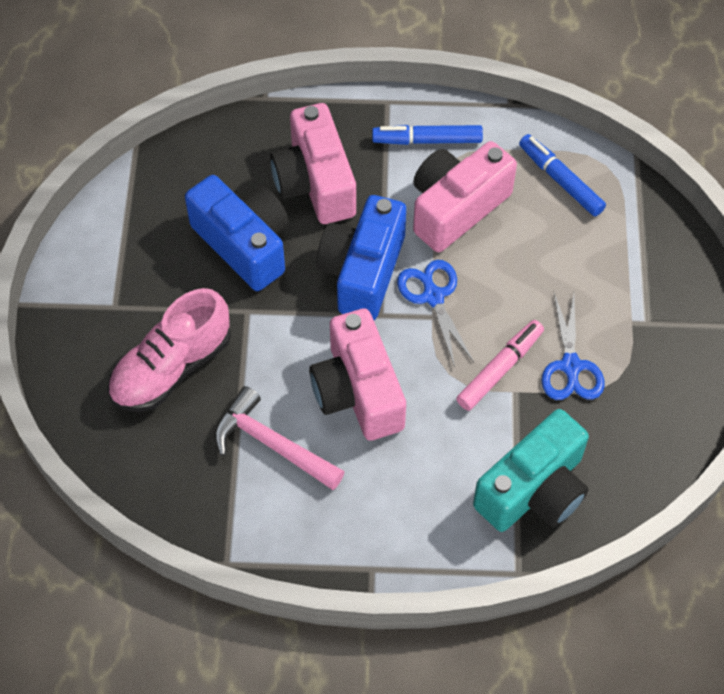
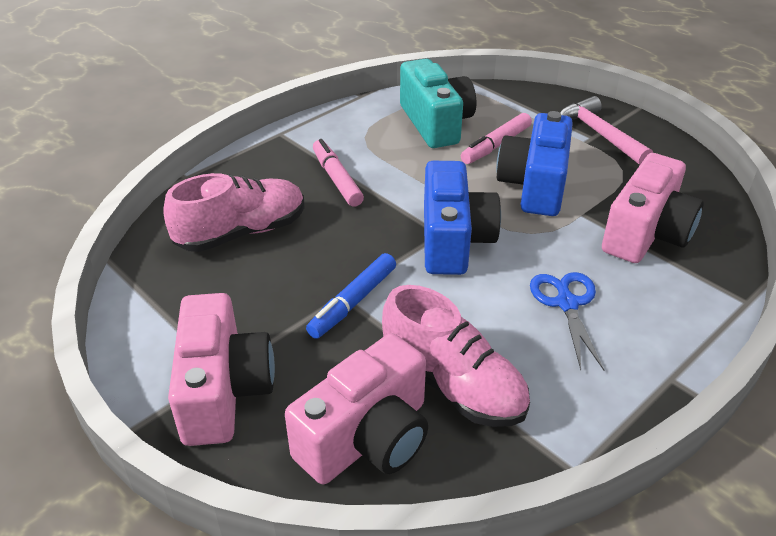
blue marker: 2 -> 1
blue scissors: 2 -> 1
pink marker: 1 -> 2
pink shoe: 1 -> 2

